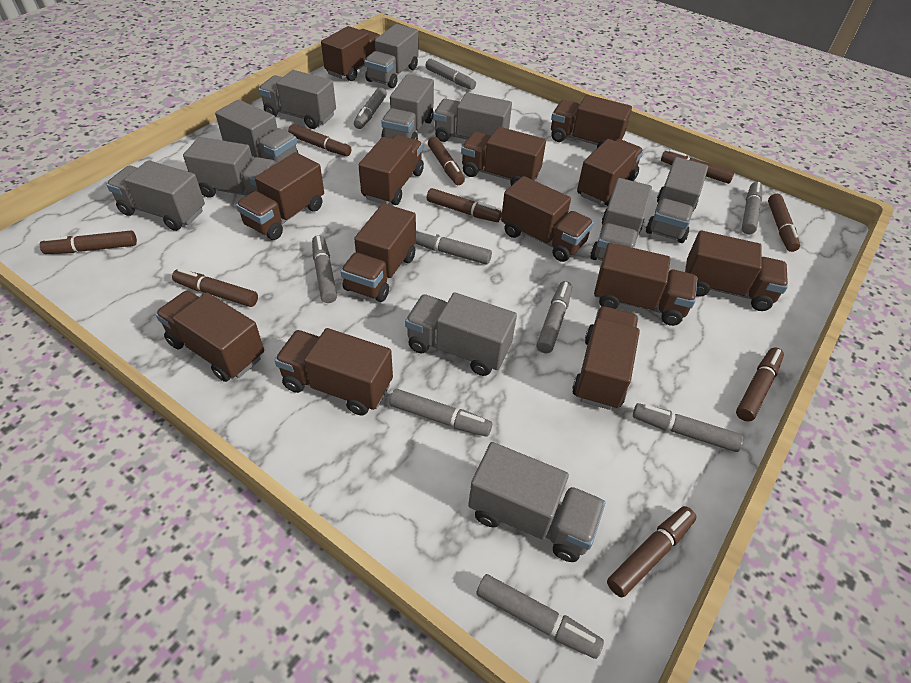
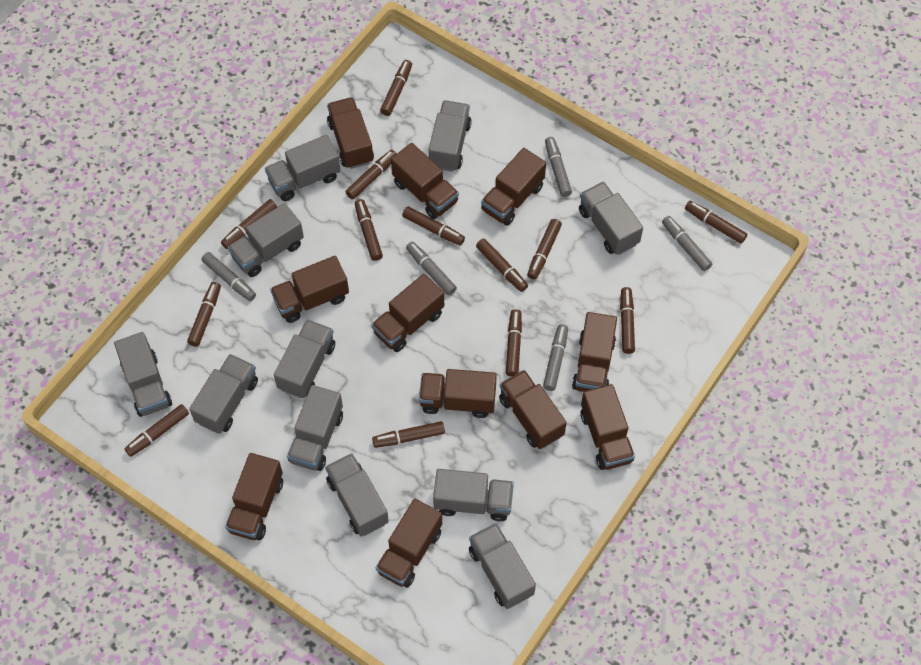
brown marker: 9 -> 13
brown truck: 13 -> 11
grey marker: 9 -> 5

